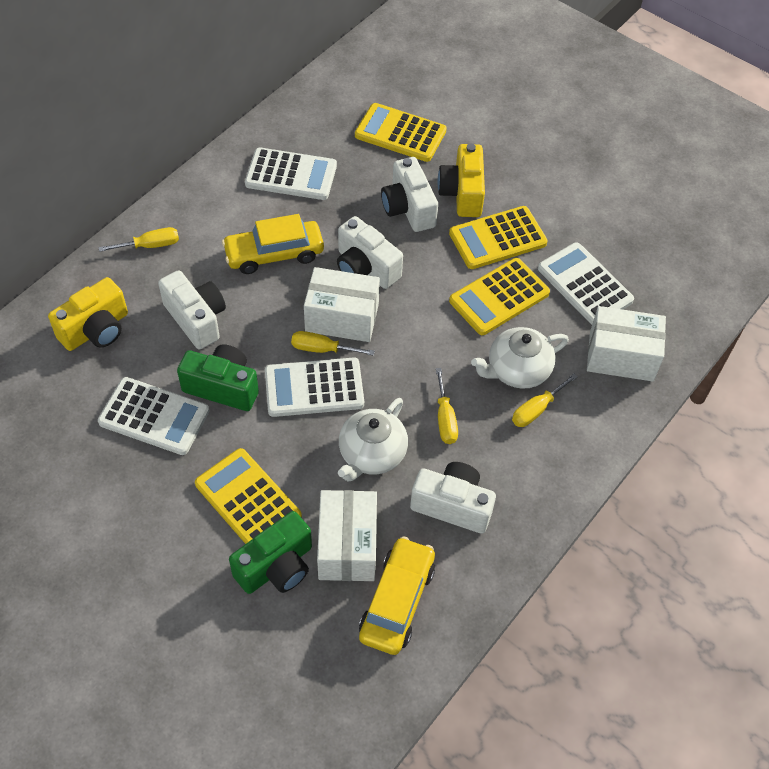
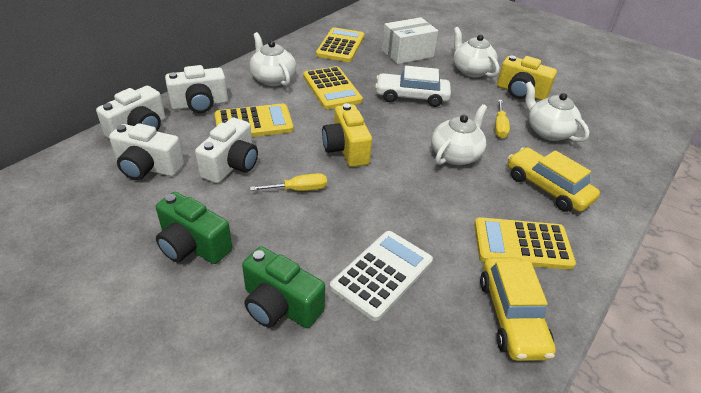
white box: 3 -> 1
white calculator: 4 -> 1
white car: 0 -> 1
white teapot: 2 -> 4
yellow screwdriver: 4 -> 2

